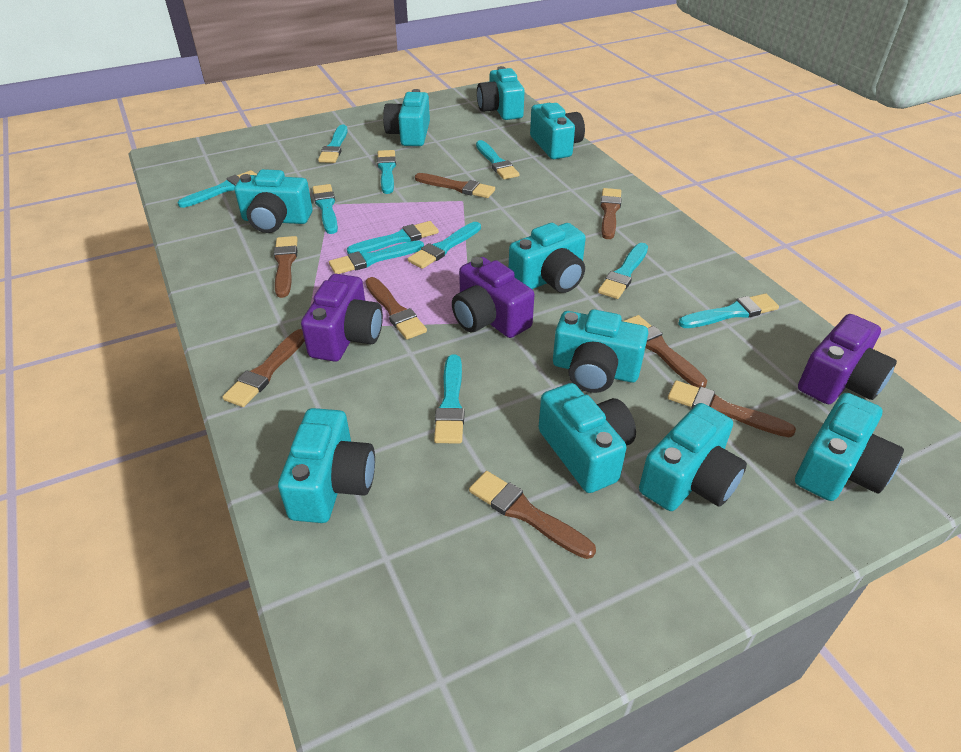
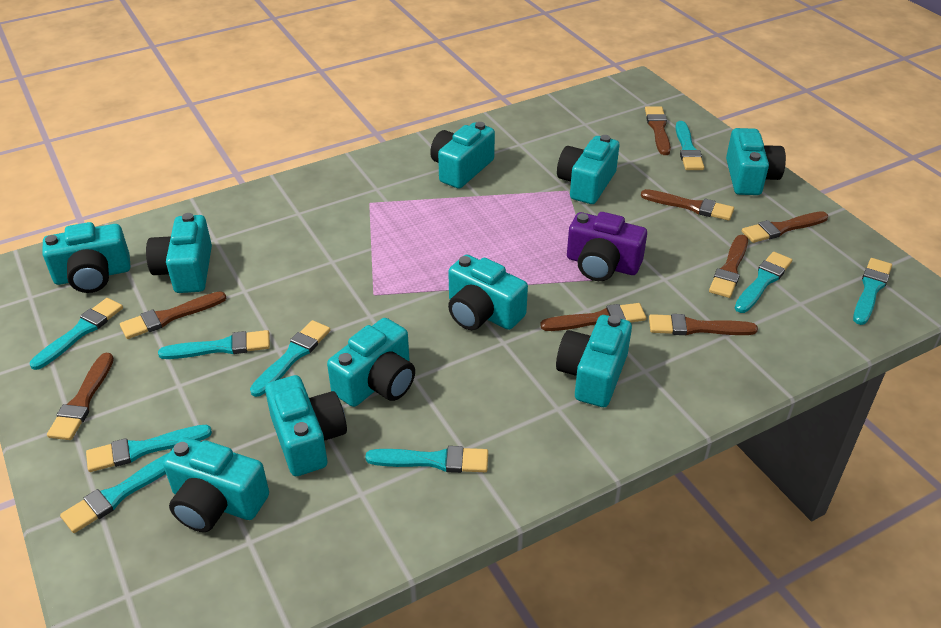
purple camera: 3 -> 1
turquoise brush: 11 -> 9

